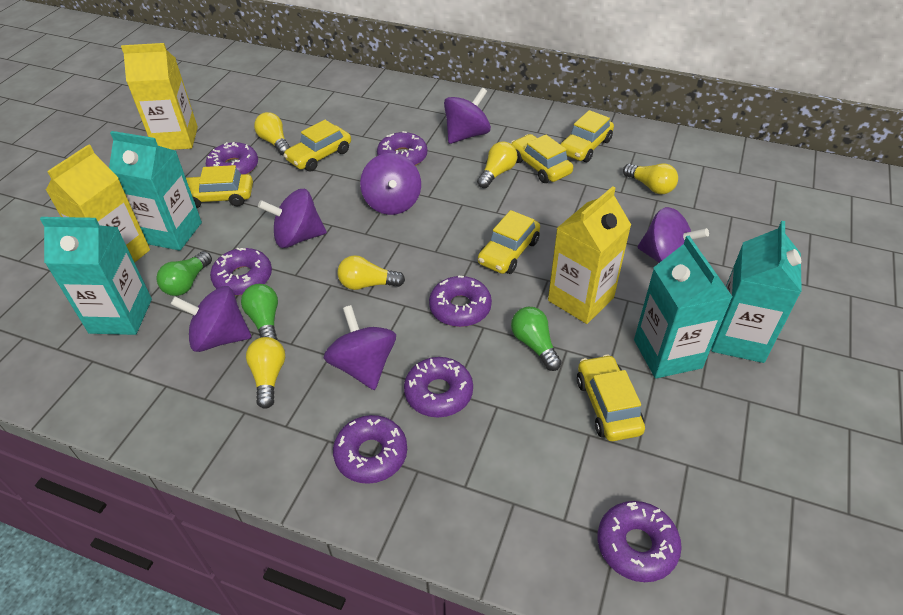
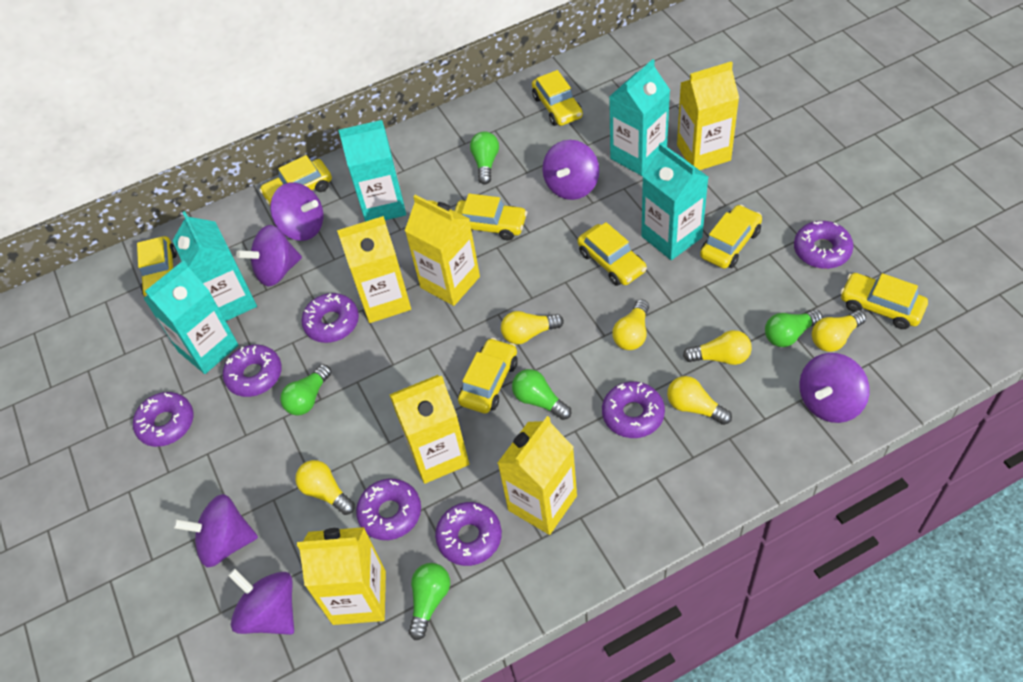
green light bulb: 3 -> 5
turquoise carton: 4 -> 5
yellow car: 6 -> 8
yellow carton: 3 -> 6
yellow light bulb: 5 -> 6

